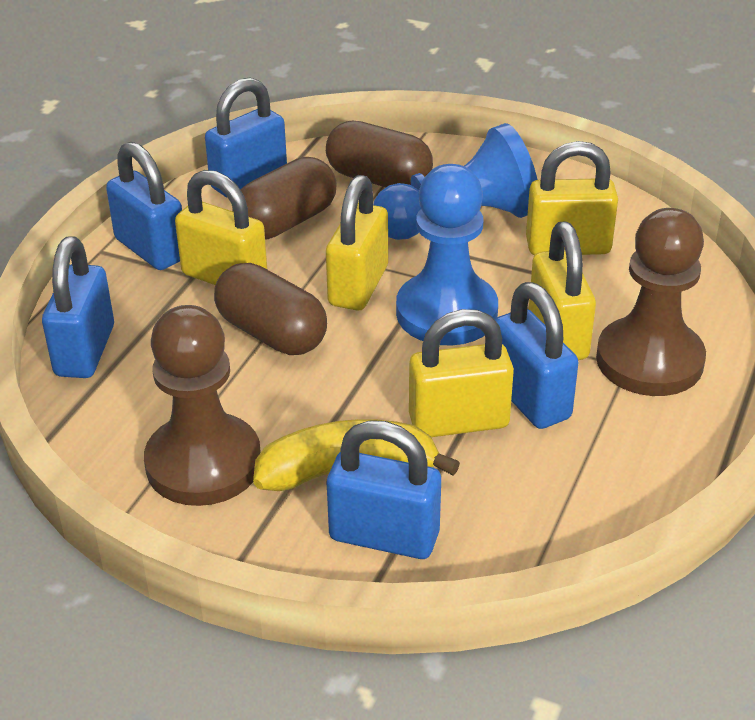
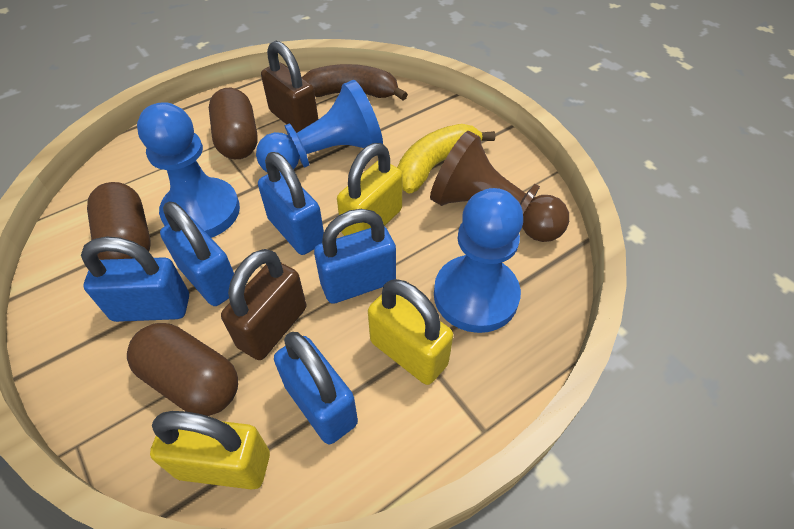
blue pawn: 2 -> 3
brown banana: 0 -> 1
brown padlock: 0 -> 2
brown pawn: 2 -> 1
yellow padlock: 5 -> 3

